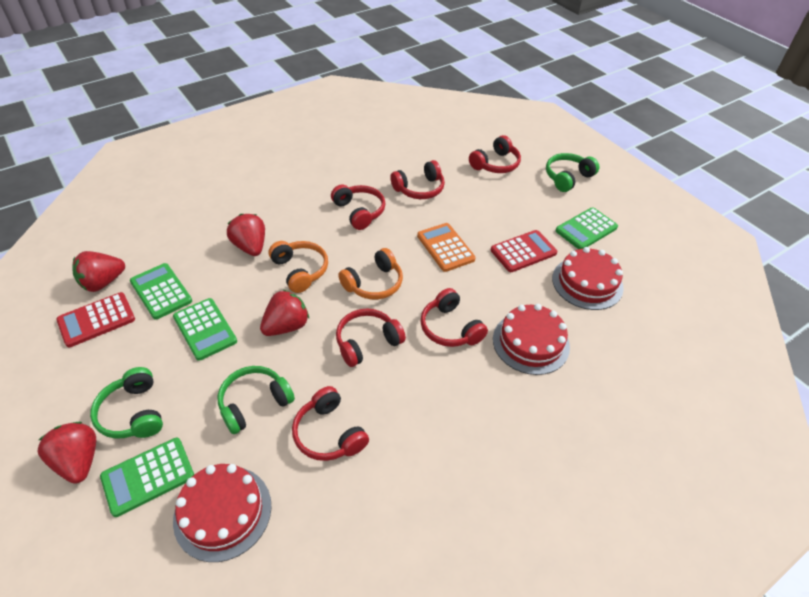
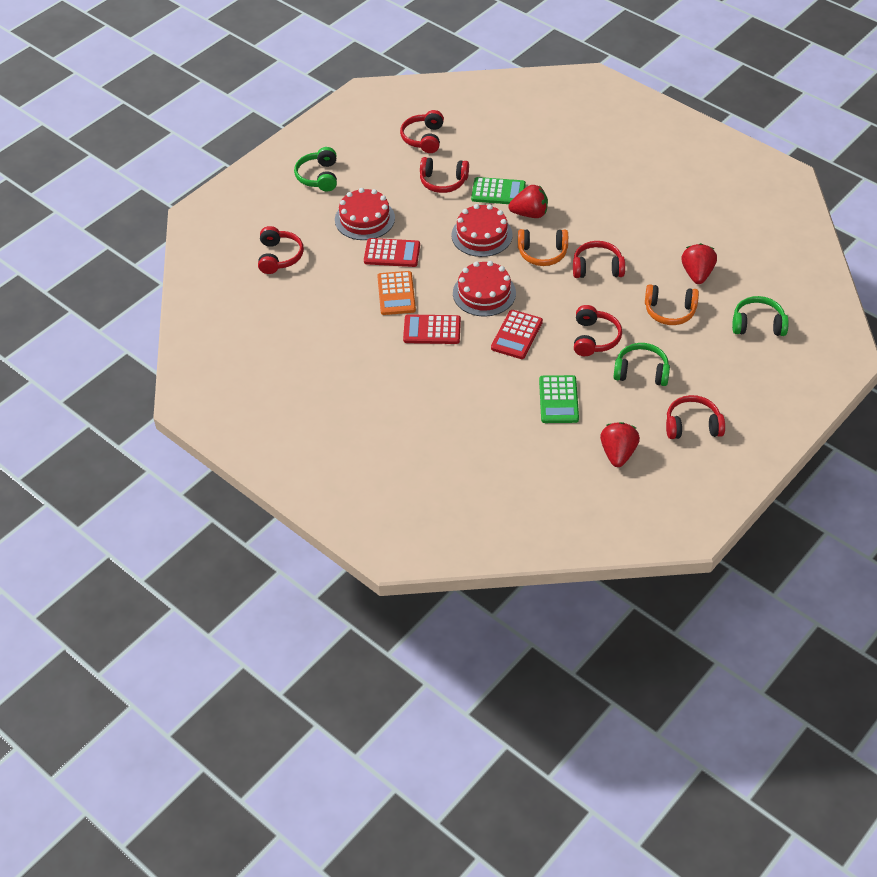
green calculator: 4 -> 2
red calculator: 2 -> 3
red strawberry: 4 -> 3

